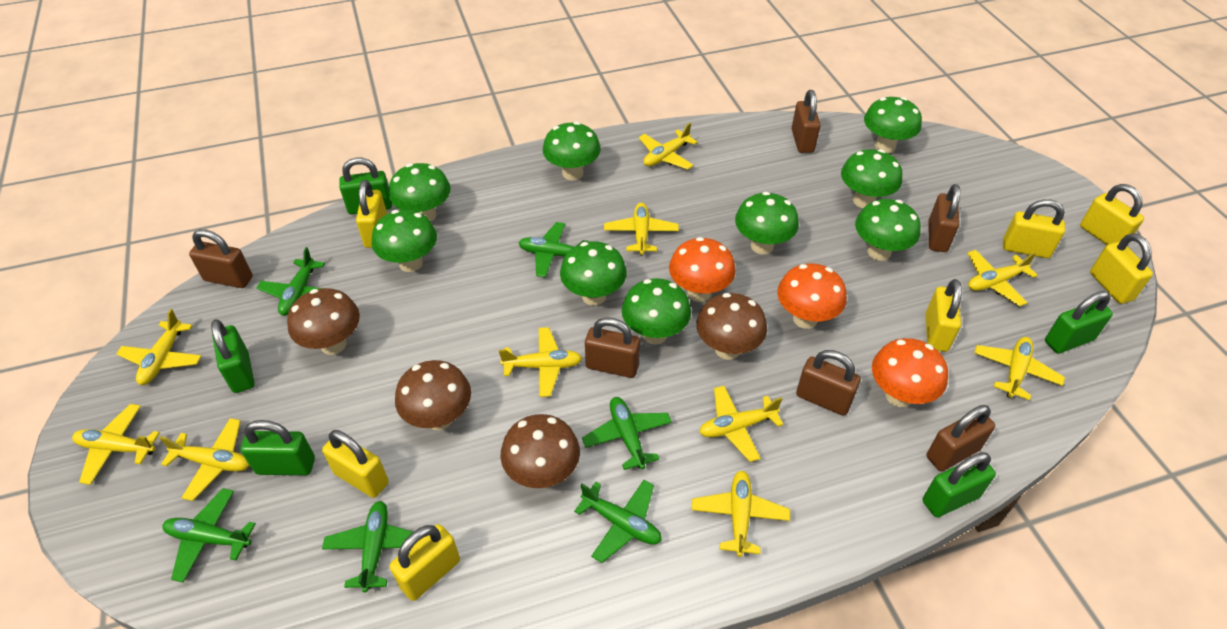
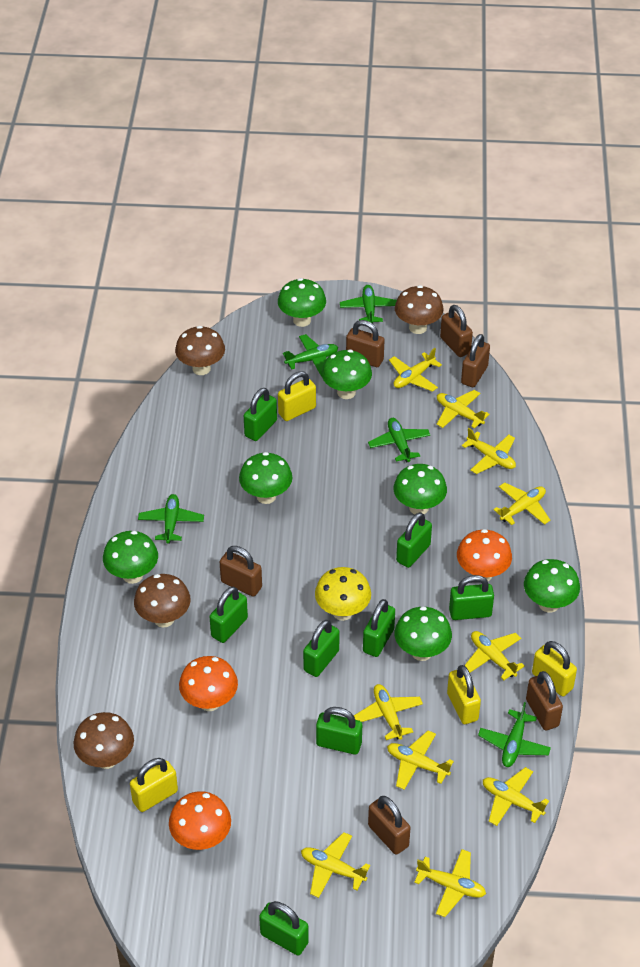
green mushroom: 9 -> 7
green padlock: 5 -> 8
green plane: 6 -> 5
yellow mushroom: 0 -> 1
yellow padlock: 7 -> 4

